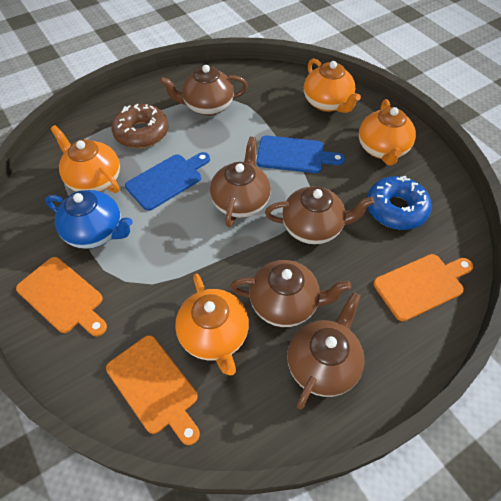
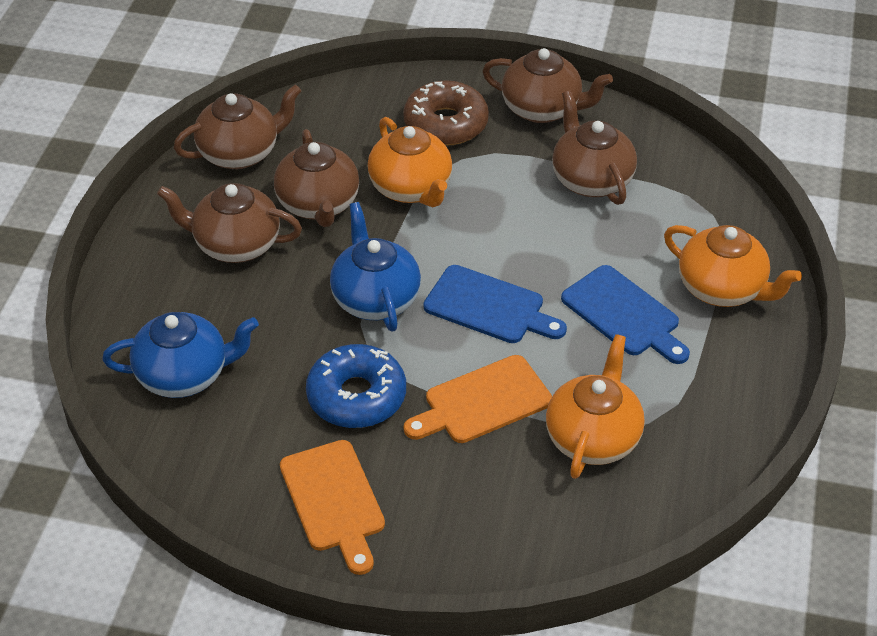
blue teapot: 1 -> 2
orange cutting board: 3 -> 2
orange teapot: 4 -> 3

